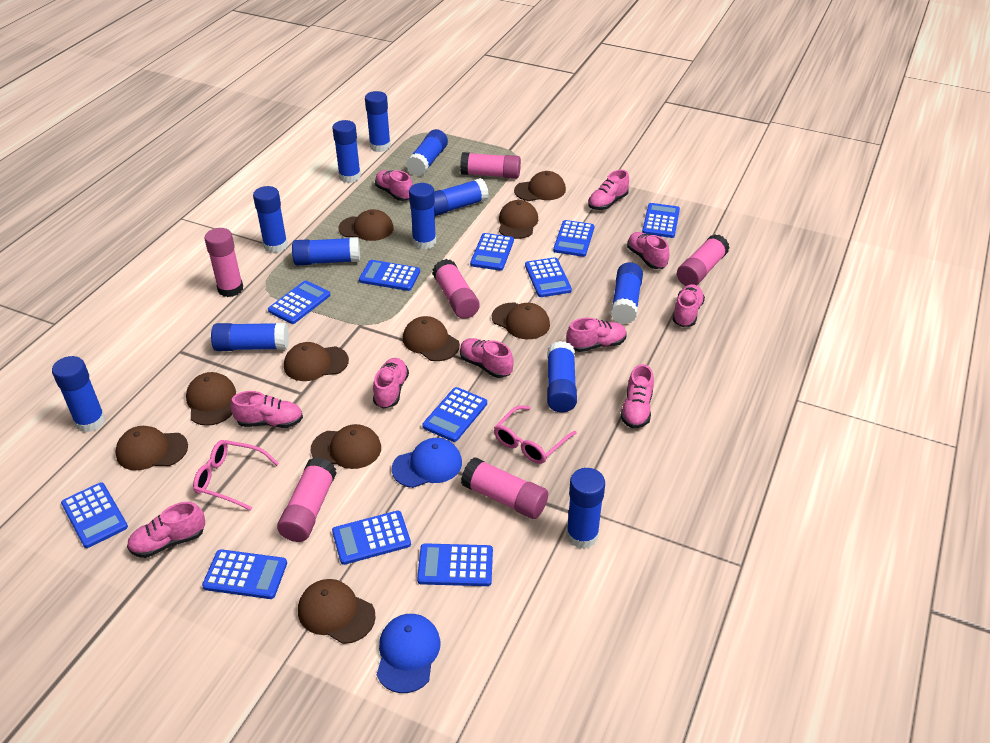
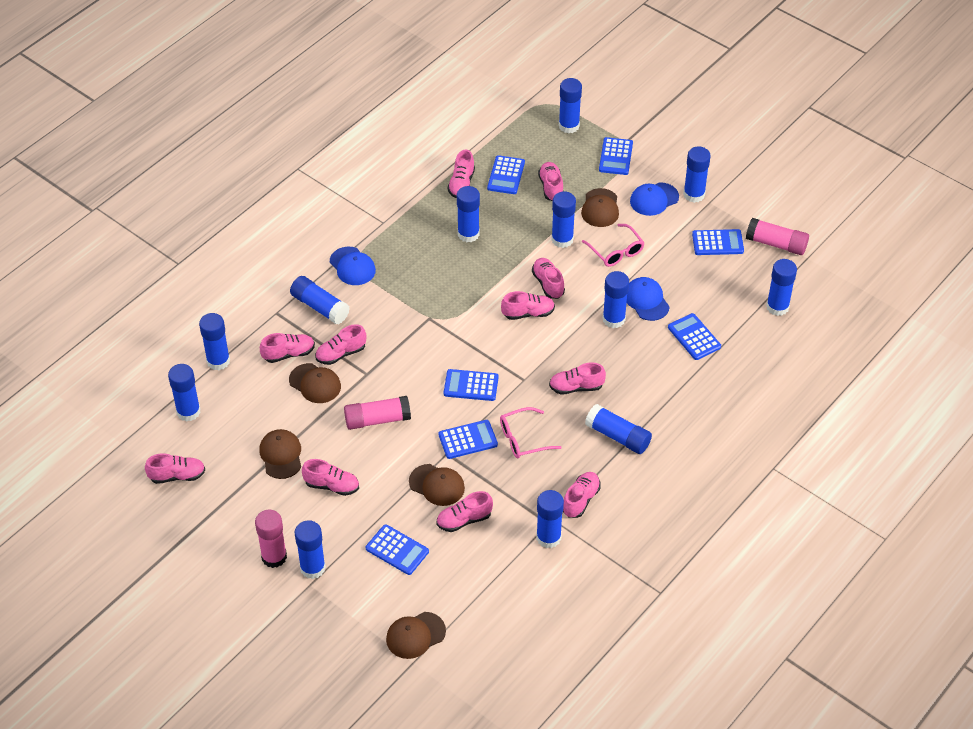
blue calculator: 11 -> 7
blue cap: 2 -> 3
brown cap: 10 -> 5
pink glue stick: 6 -> 3
pink shoe: 10 -> 11

